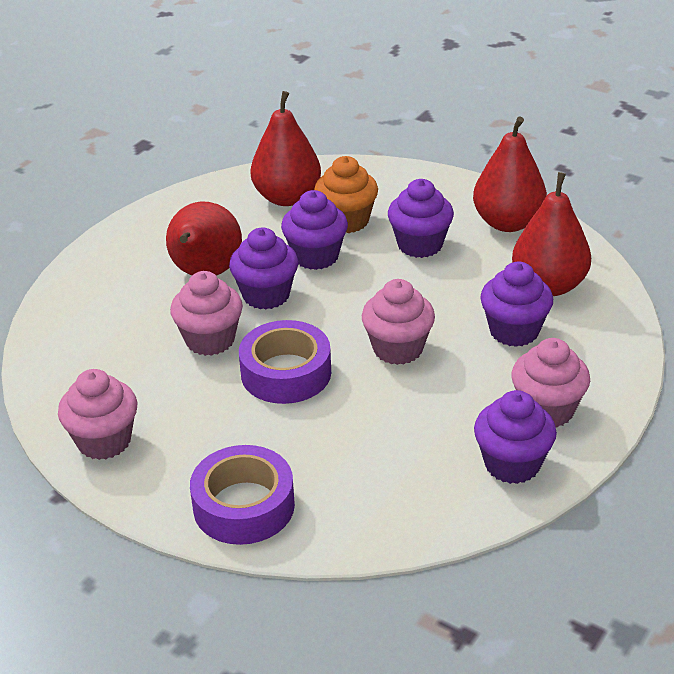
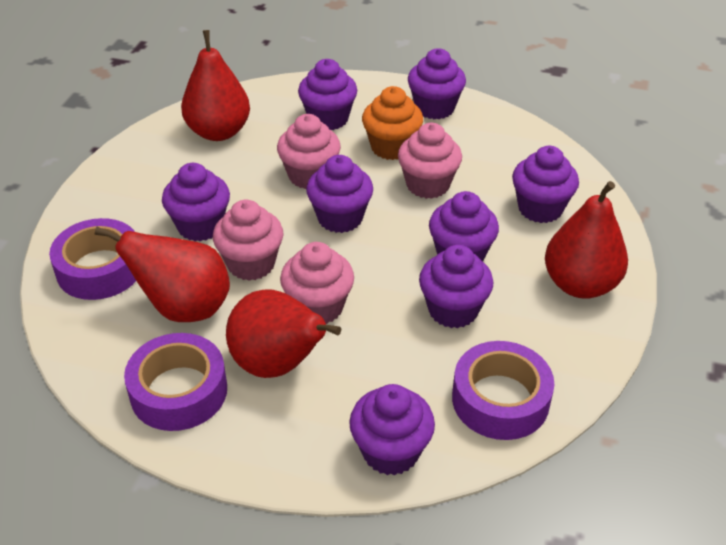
purple cupcake: 5 -> 8
purple tape: 2 -> 3

